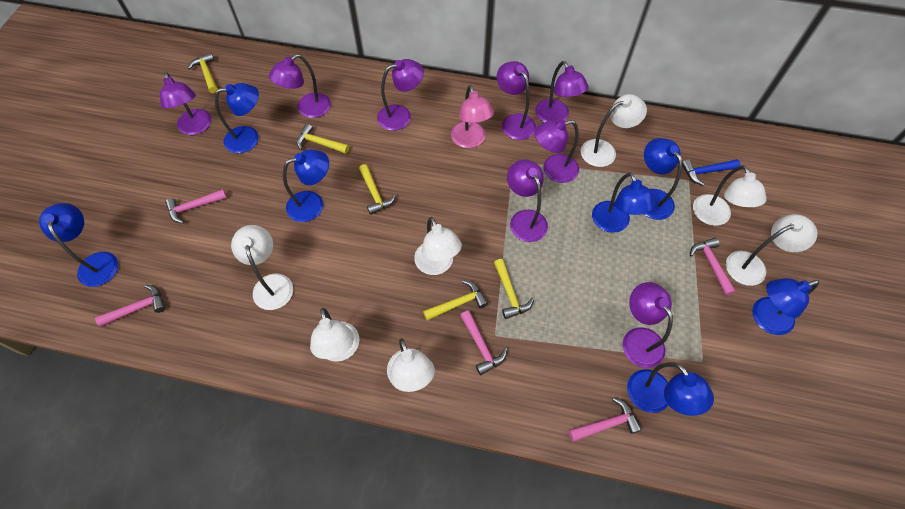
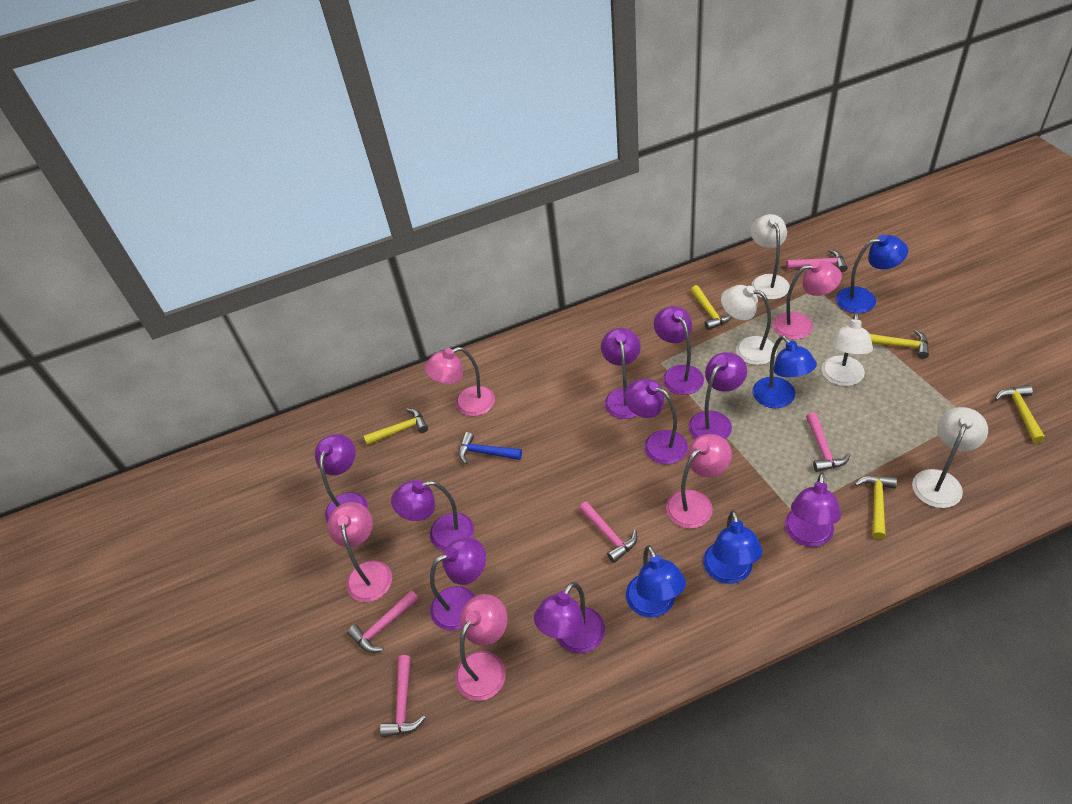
blue lamp: 7 -> 4
pink lamp: 1 -> 5
purple lamp: 8 -> 9
white lamp: 7 -> 4

